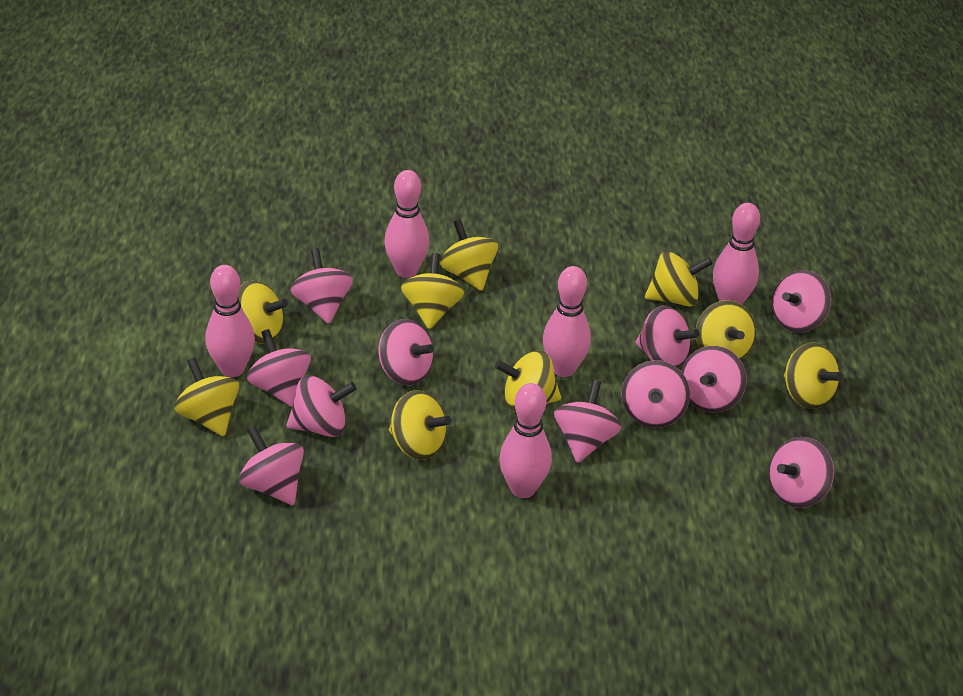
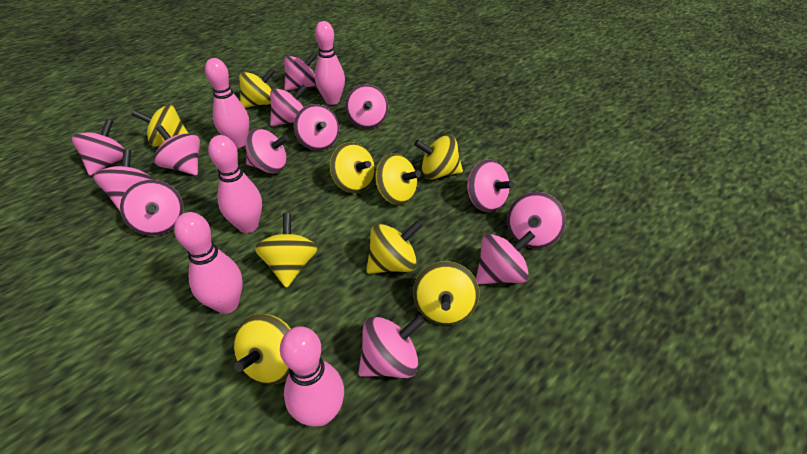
pink spinning top: 11 -> 13

